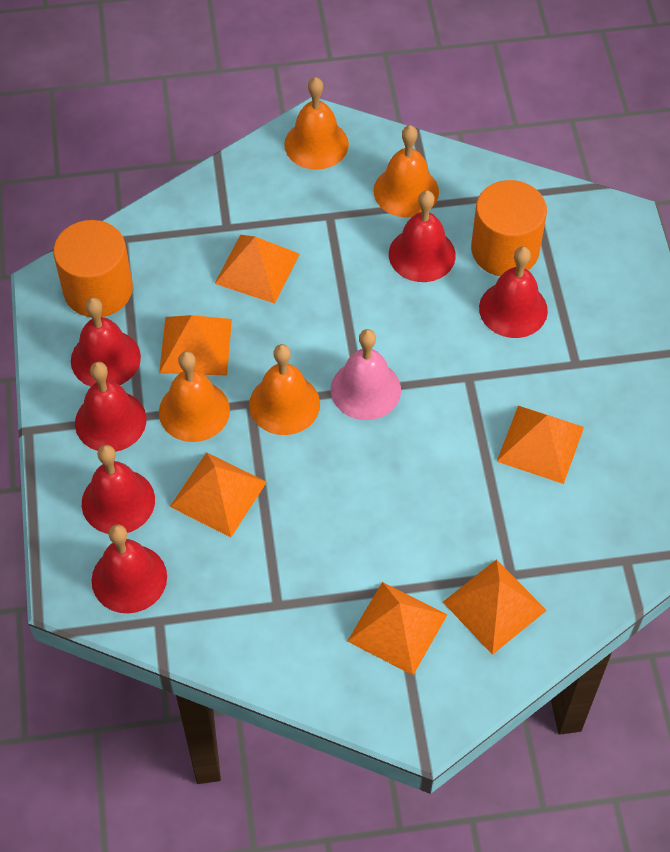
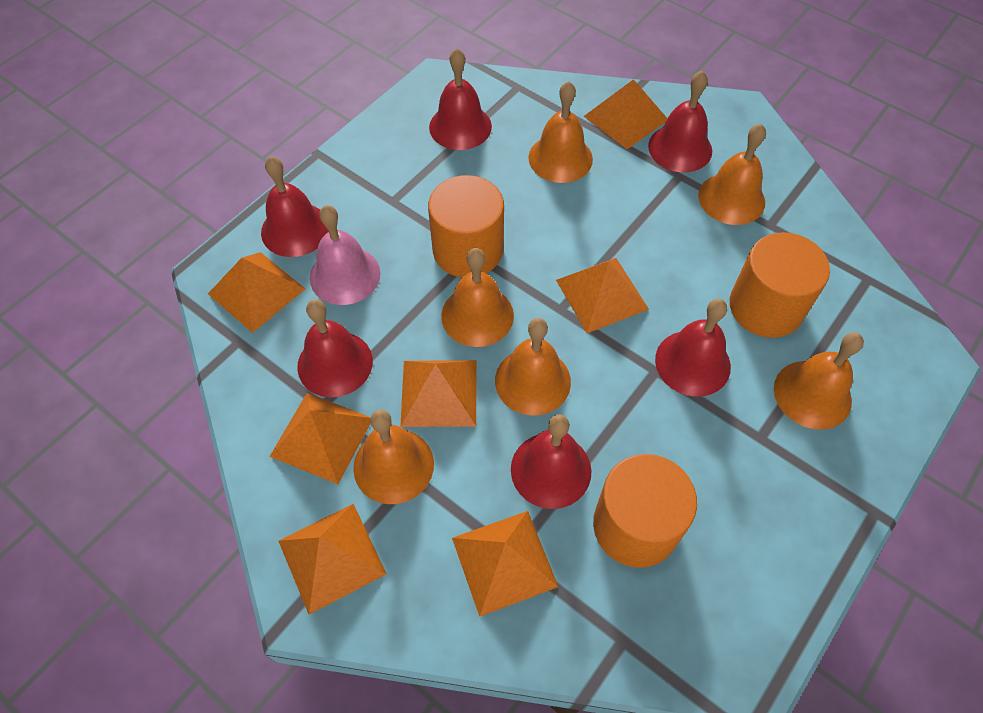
orange bell: 4 -> 6
orange cylinder: 2 -> 3
orange pyramid: 6 -> 7

